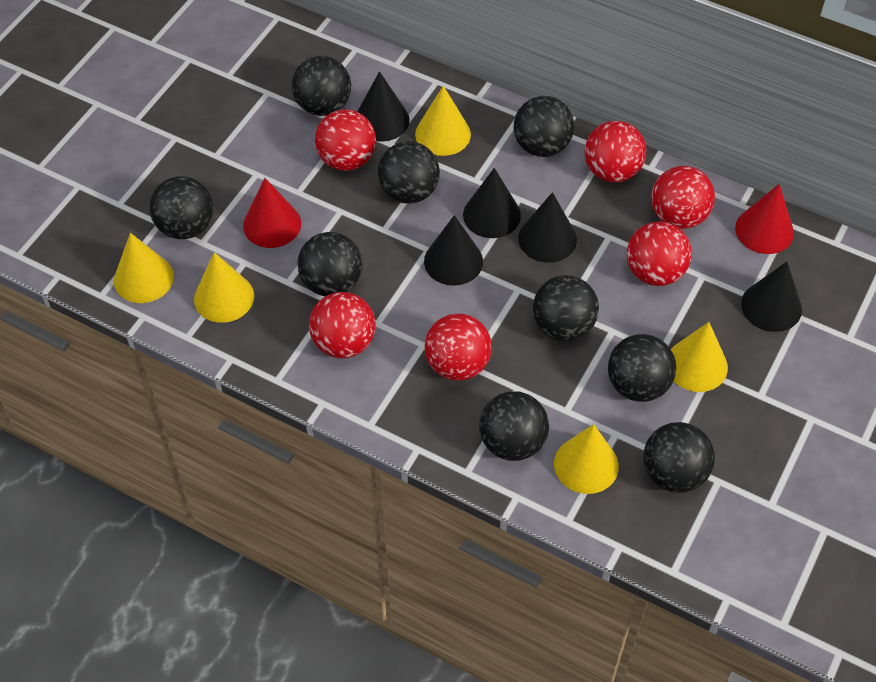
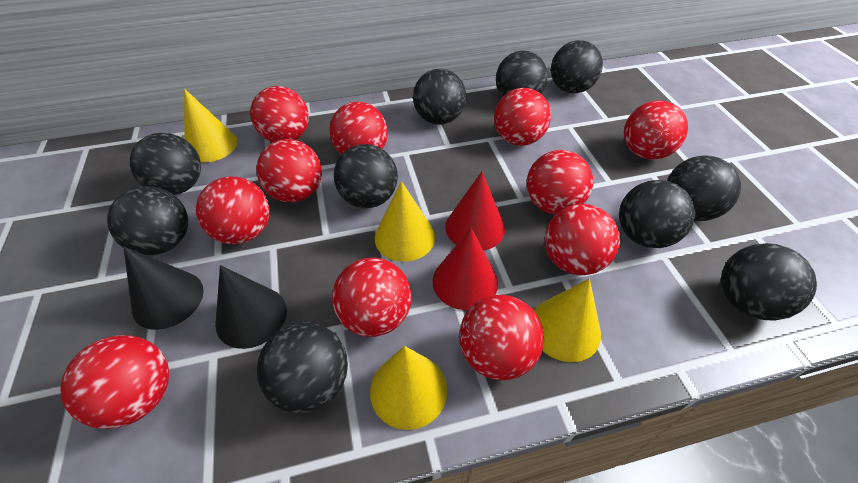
black ball: 9 -> 10
black cone: 5 -> 2
red ball: 6 -> 11
yellow cone: 5 -> 4

